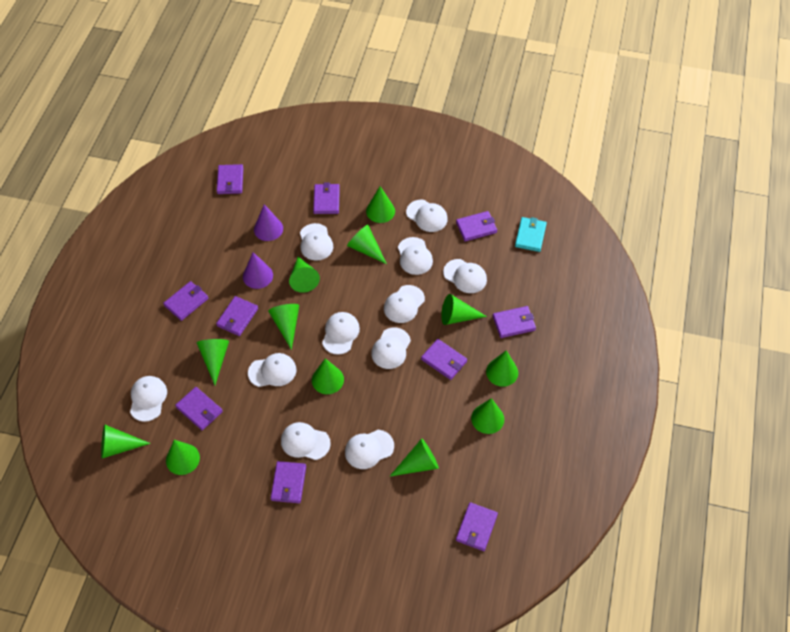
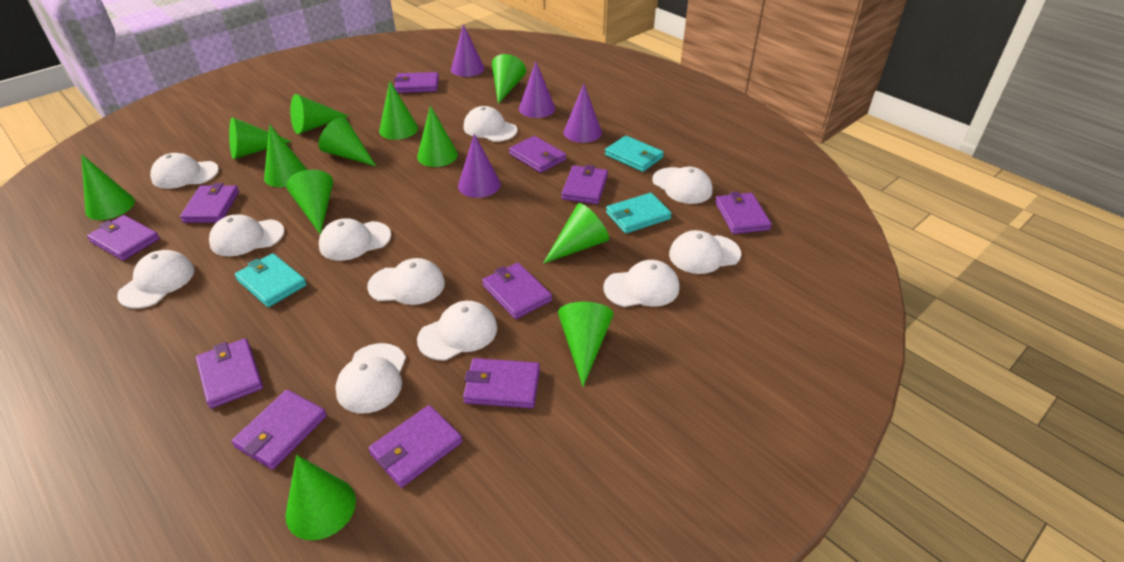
purple cone: 2 -> 4
purple wallet: 10 -> 11
turquoise wallet: 1 -> 3

